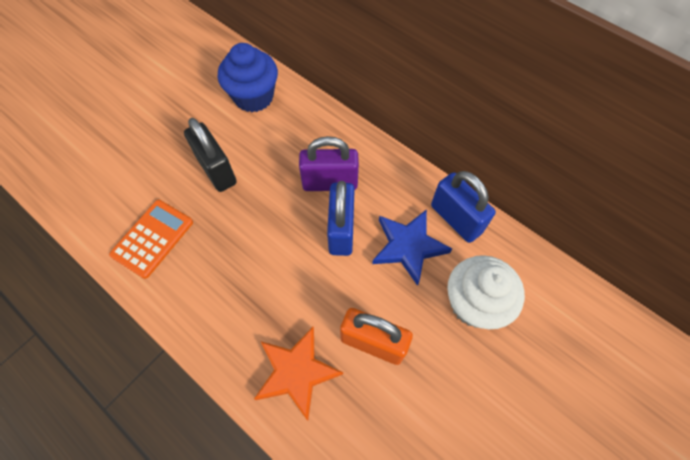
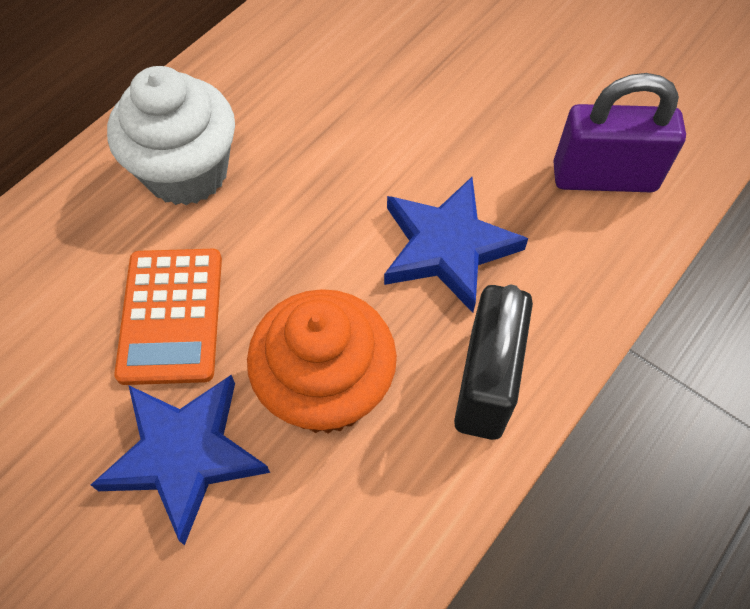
blue cupcake: 1 -> 0
blue padlock: 2 -> 0
blue star: 1 -> 2
orange cupcake: 0 -> 1
orange padlock: 1 -> 0
orange star: 1 -> 0

